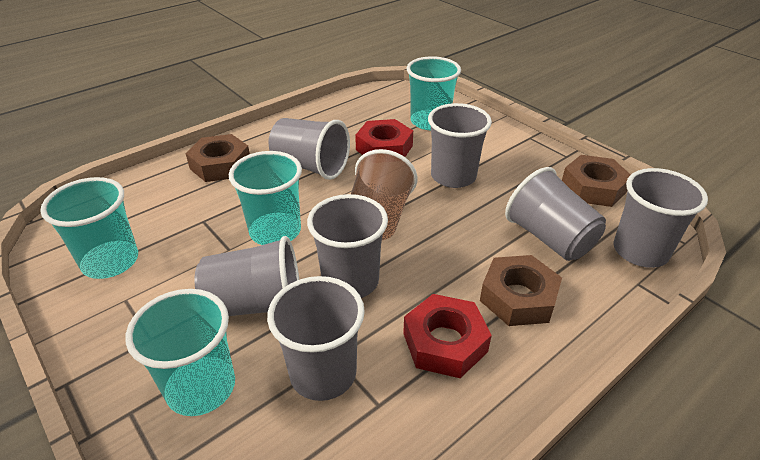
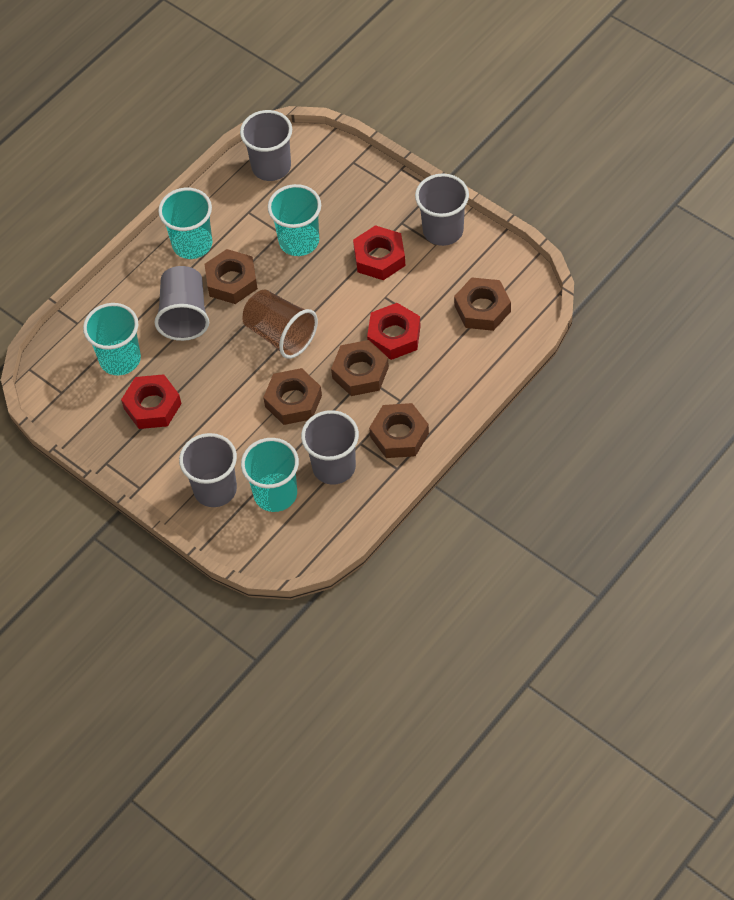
brown nut: 3 -> 5
grey cup: 7 -> 5
red nut: 2 -> 3

